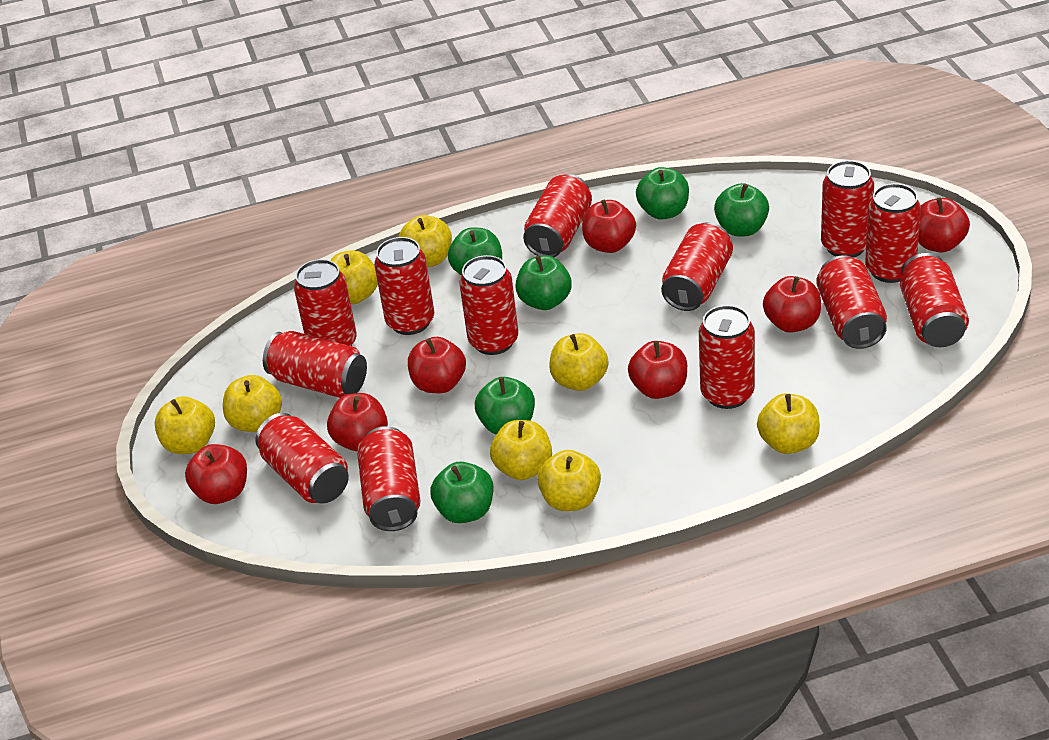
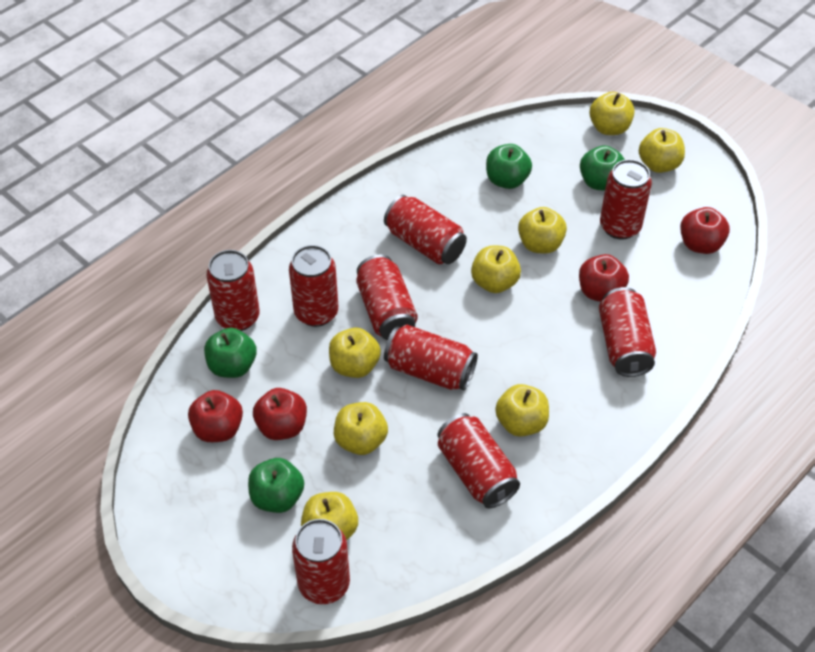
green apple: 6 -> 4
red apple: 7 -> 4
red can: 13 -> 9

